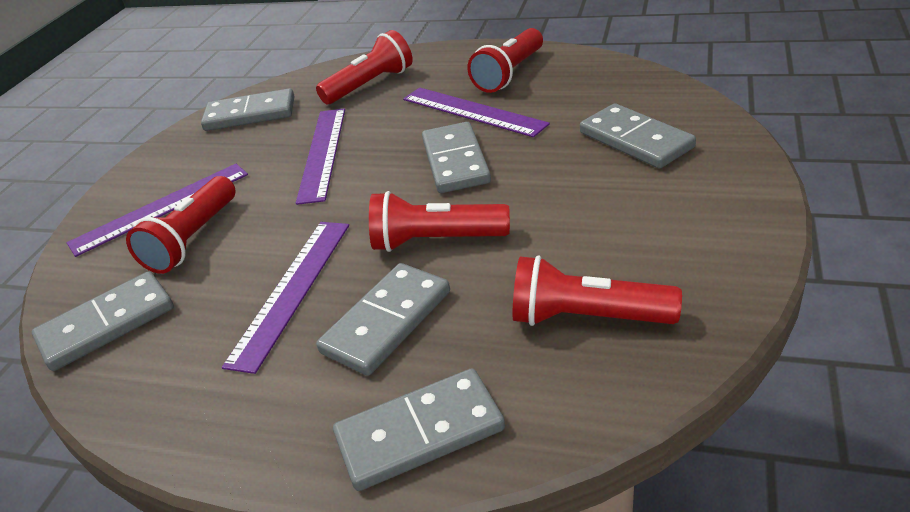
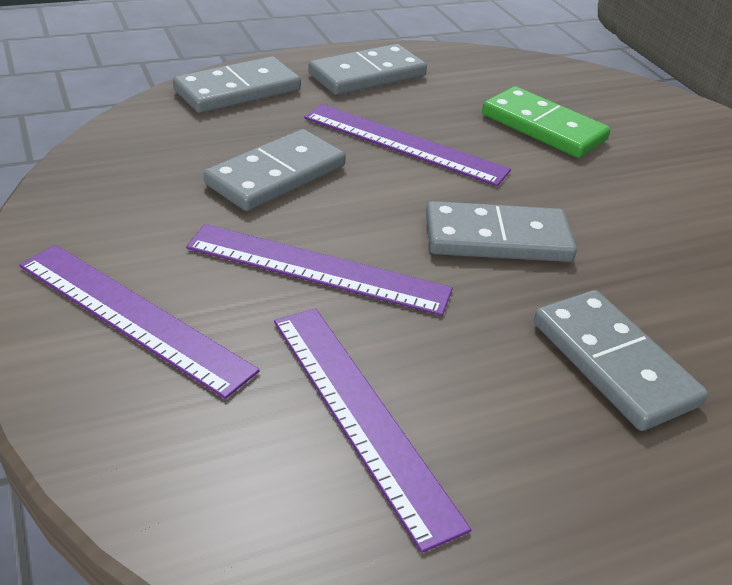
green domino: 0 -> 1
grey domino: 6 -> 5
red flashlight: 5 -> 0

